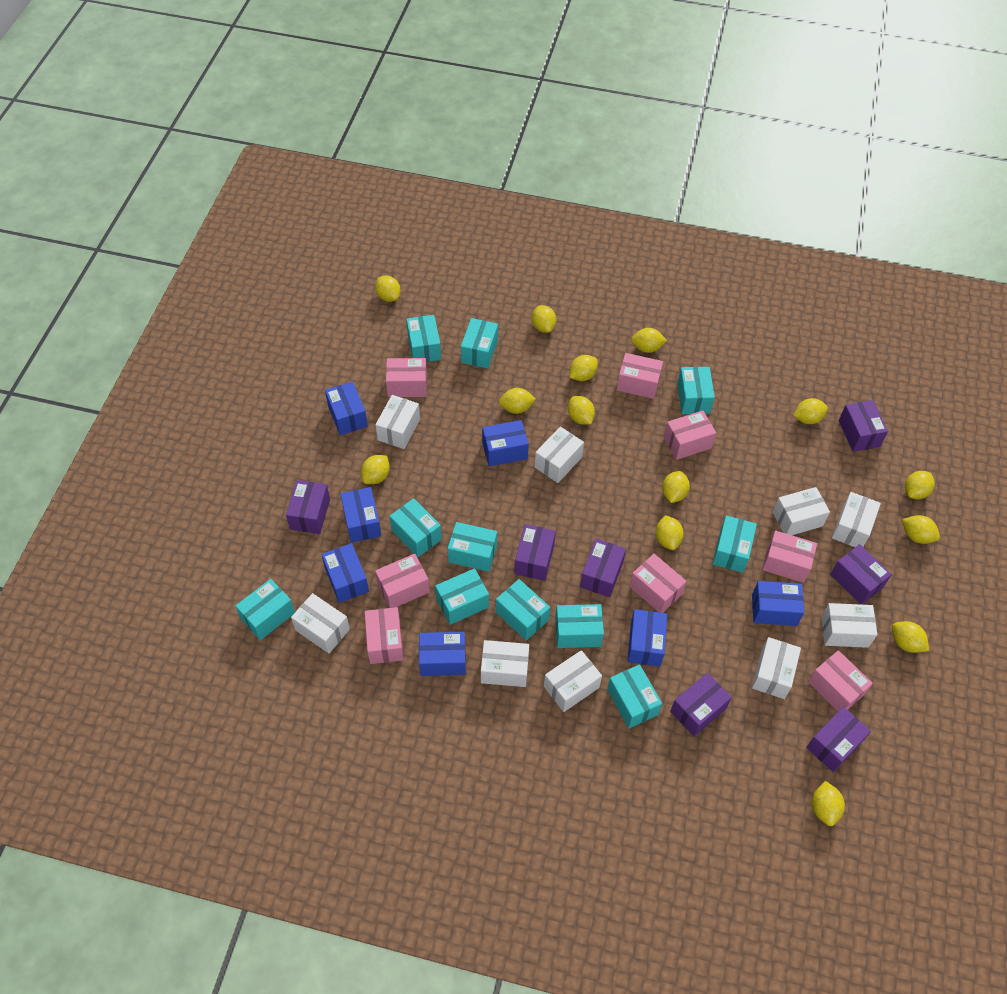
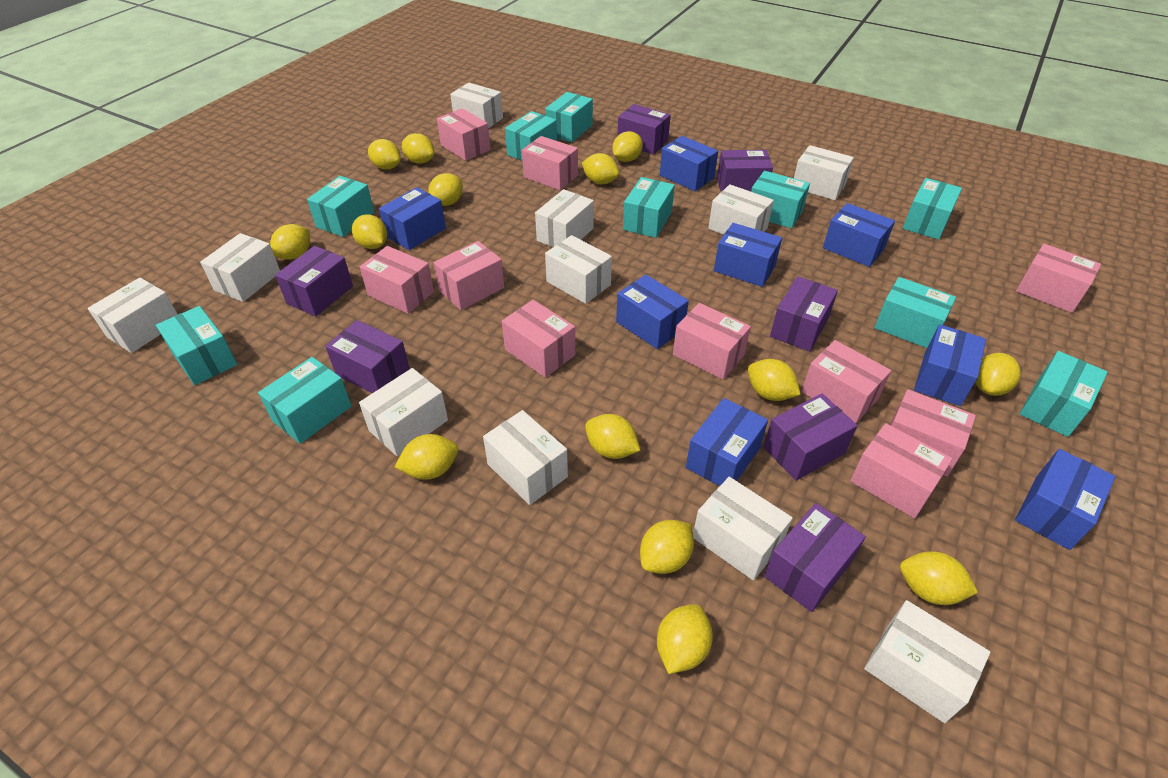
blue box: 7 -> 8
pink box: 8 -> 10
turquoise box: 11 -> 10
white box: 9 -> 11

